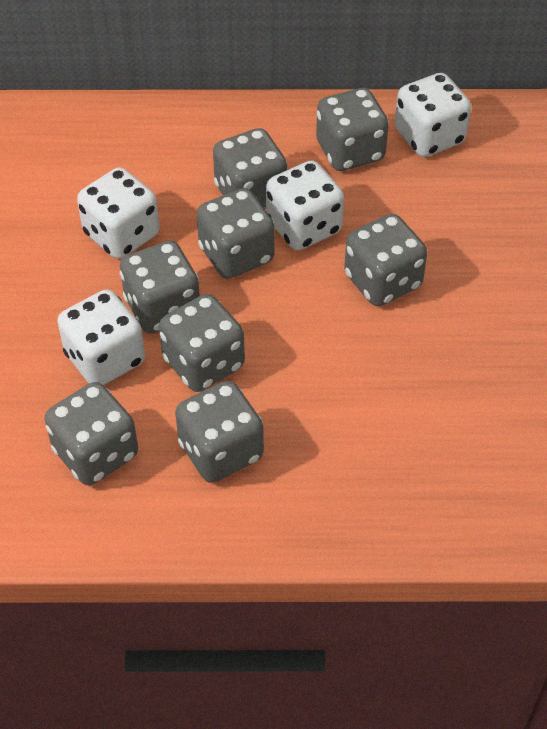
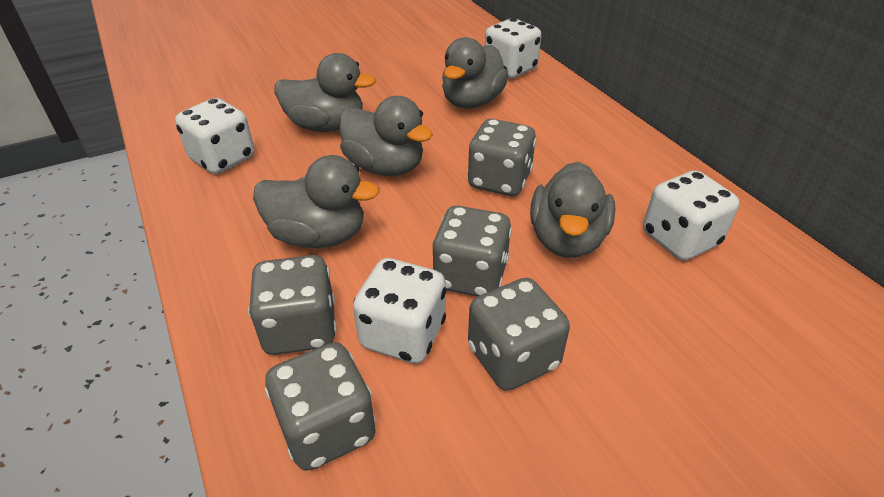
grey dice: 8 -> 5
grey duck: 0 -> 5

